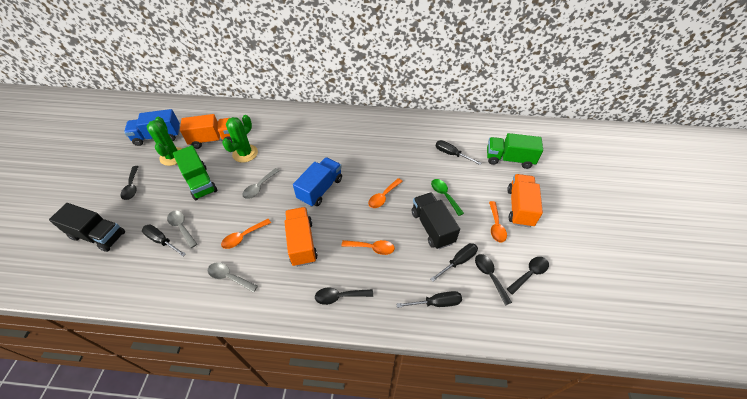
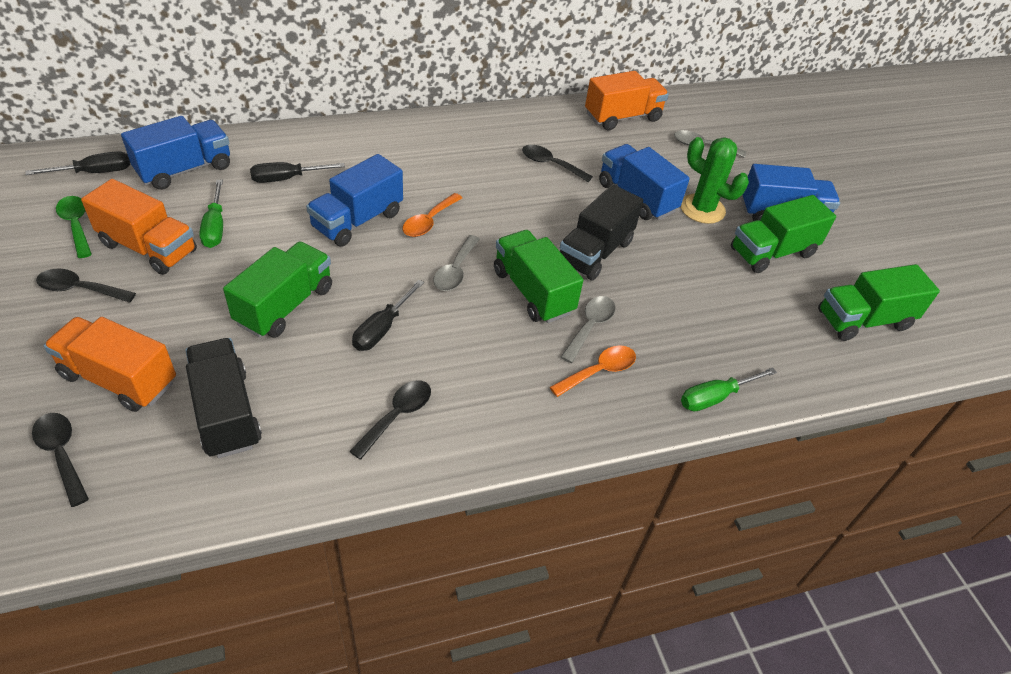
black screwdriver: 4 -> 3
blue truck: 2 -> 4
green cactus: 2 -> 1
green screwdriver: 0 -> 2
green truck: 2 -> 4
orange spoon: 4 -> 2

